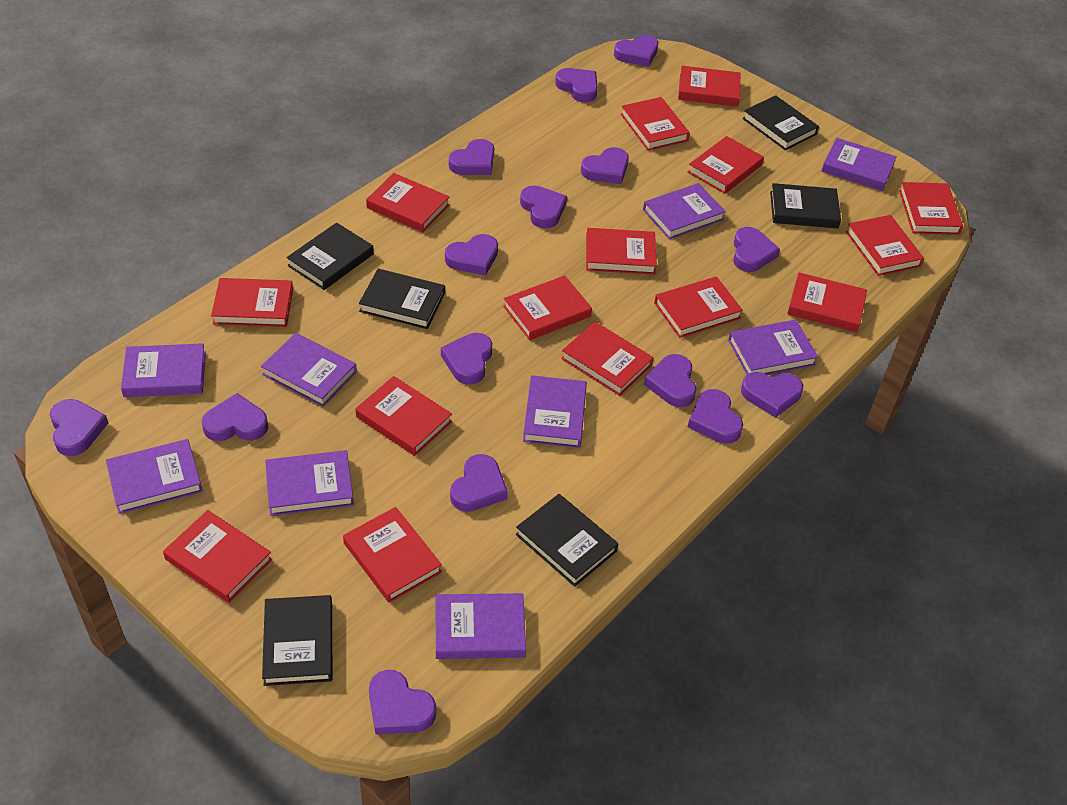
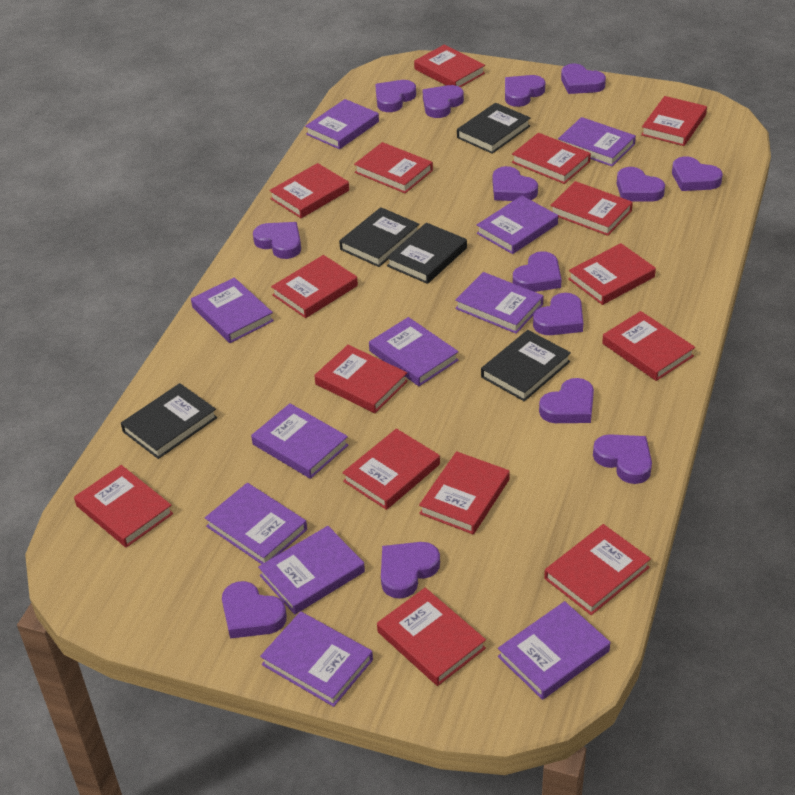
black book: 6 -> 5
purple book: 9 -> 11
purple heart: 15 -> 14

